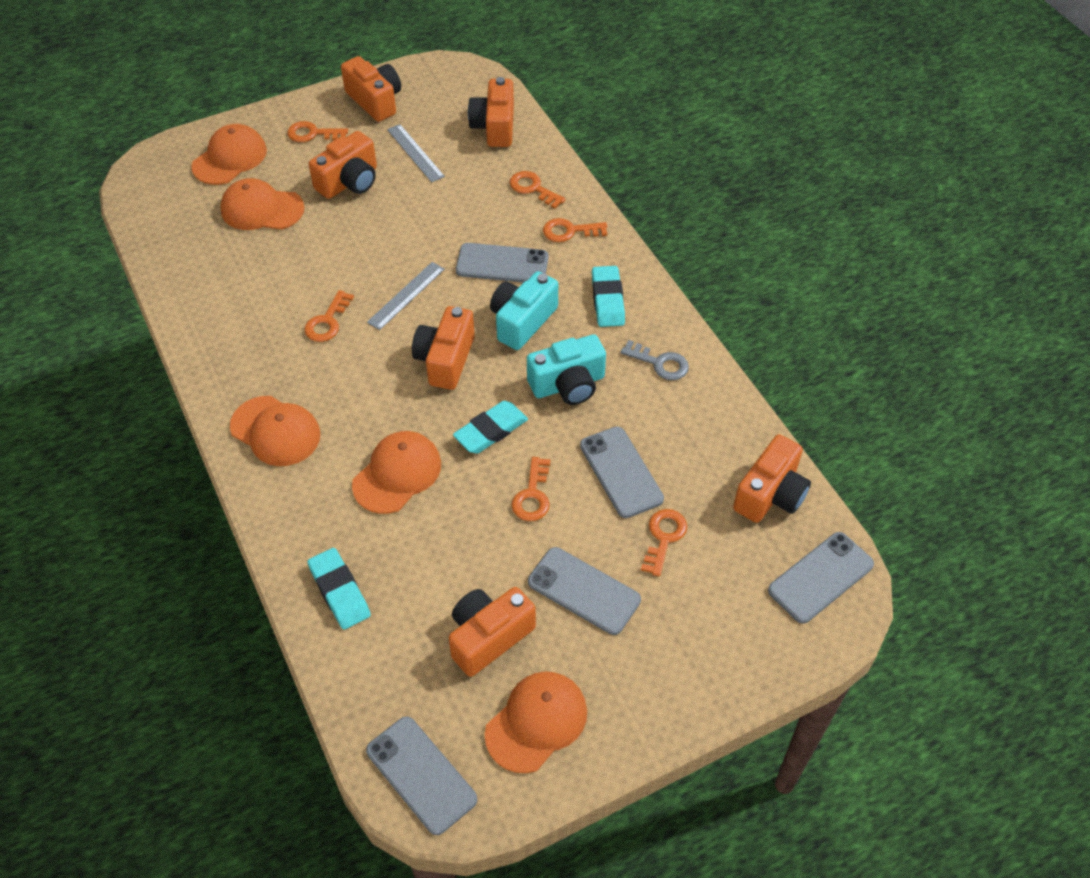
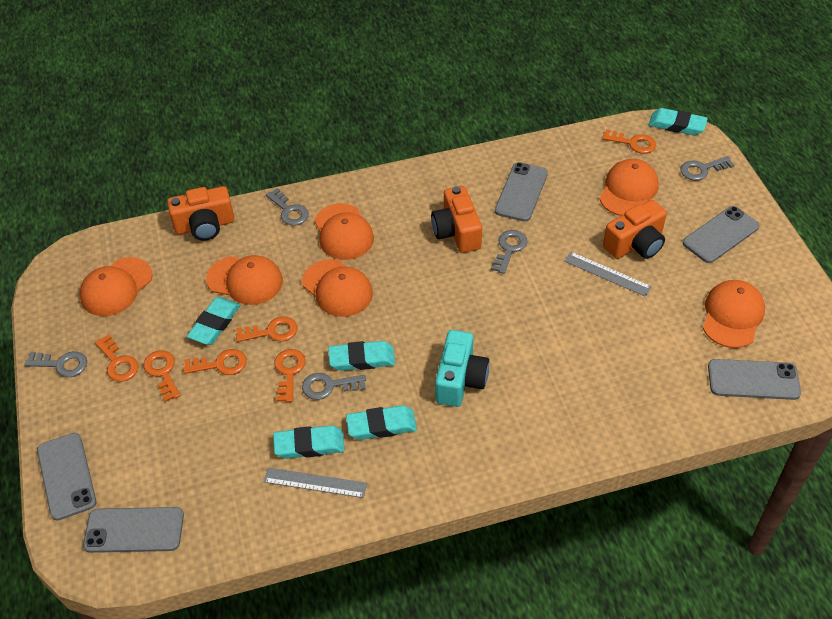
grey key: 1 -> 5
orange camera: 6 -> 3
orange cap: 5 -> 6
turquoise camera: 2 -> 1
turquoise eraser: 3 -> 5

